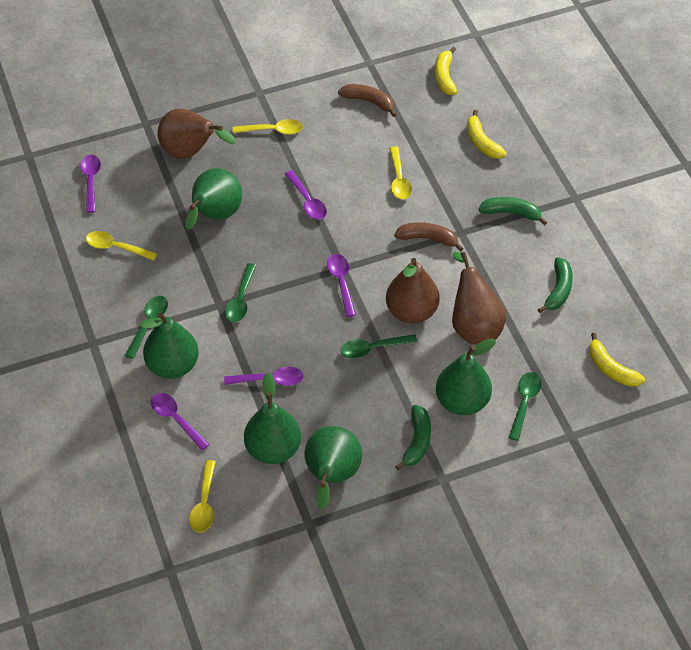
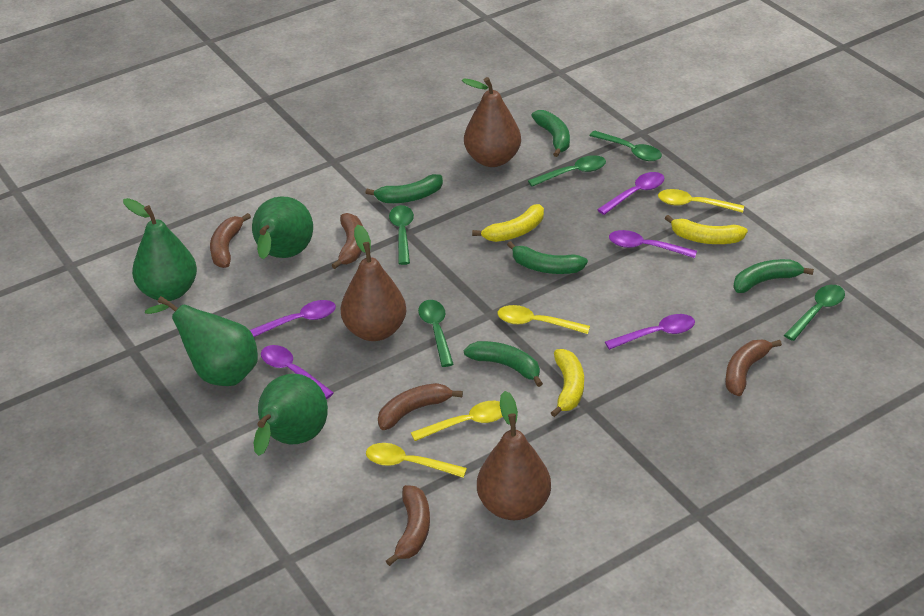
brown banana: 2 -> 5
green banana: 3 -> 5
green pear: 5 -> 4
green spoon: 4 -> 5

